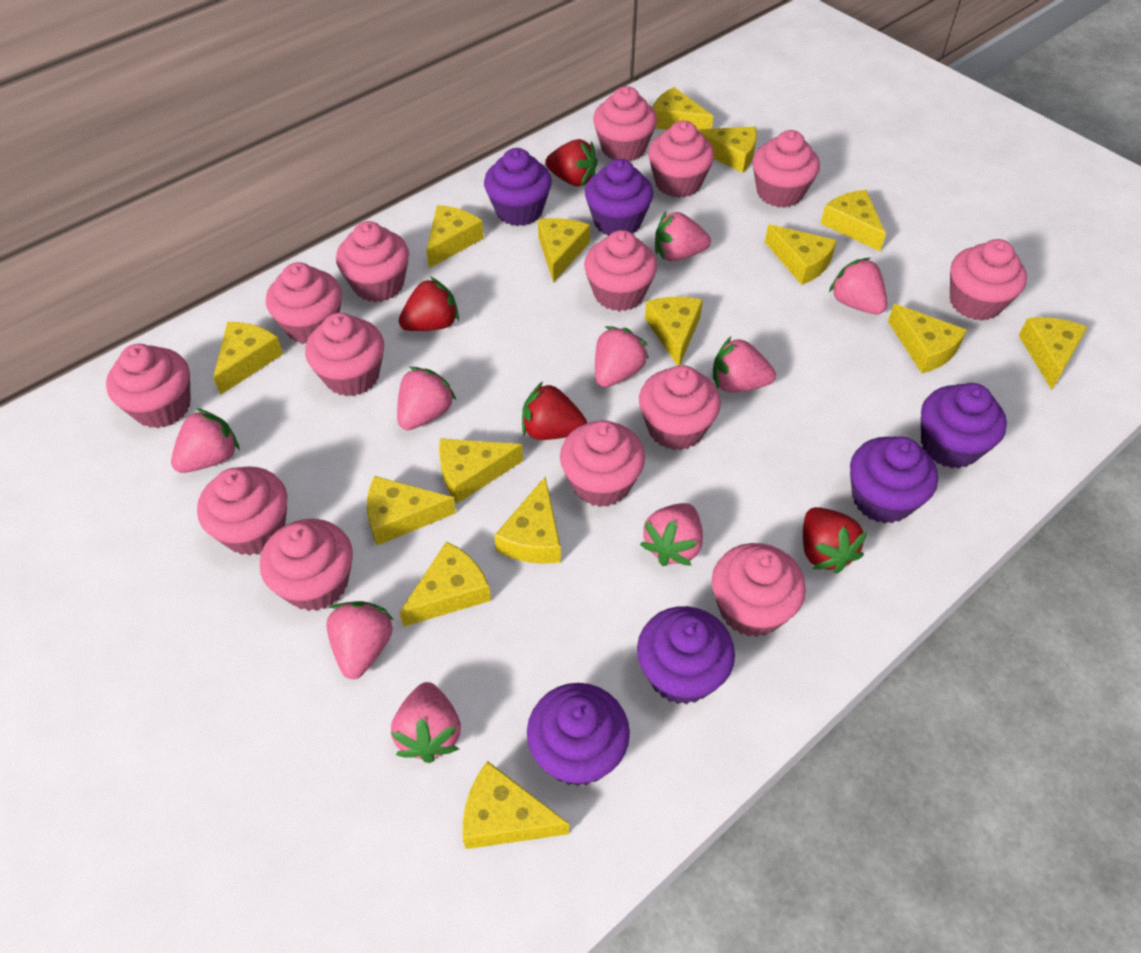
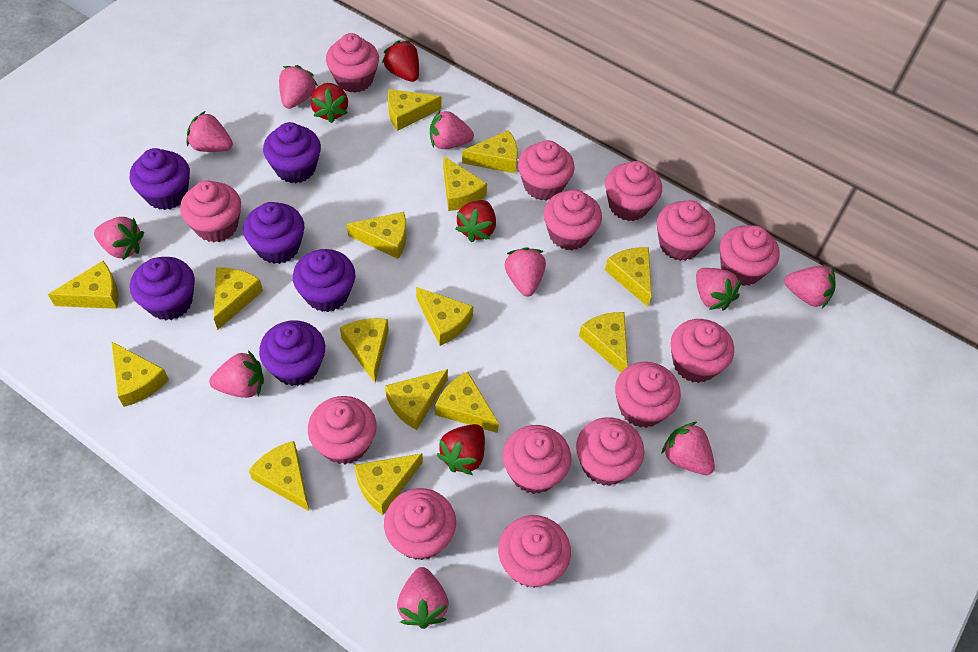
pink strawberry: 9 -> 10

